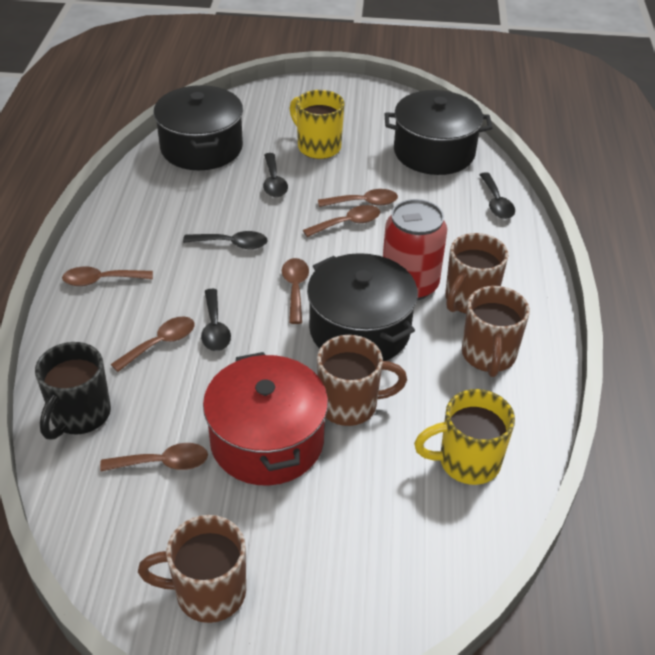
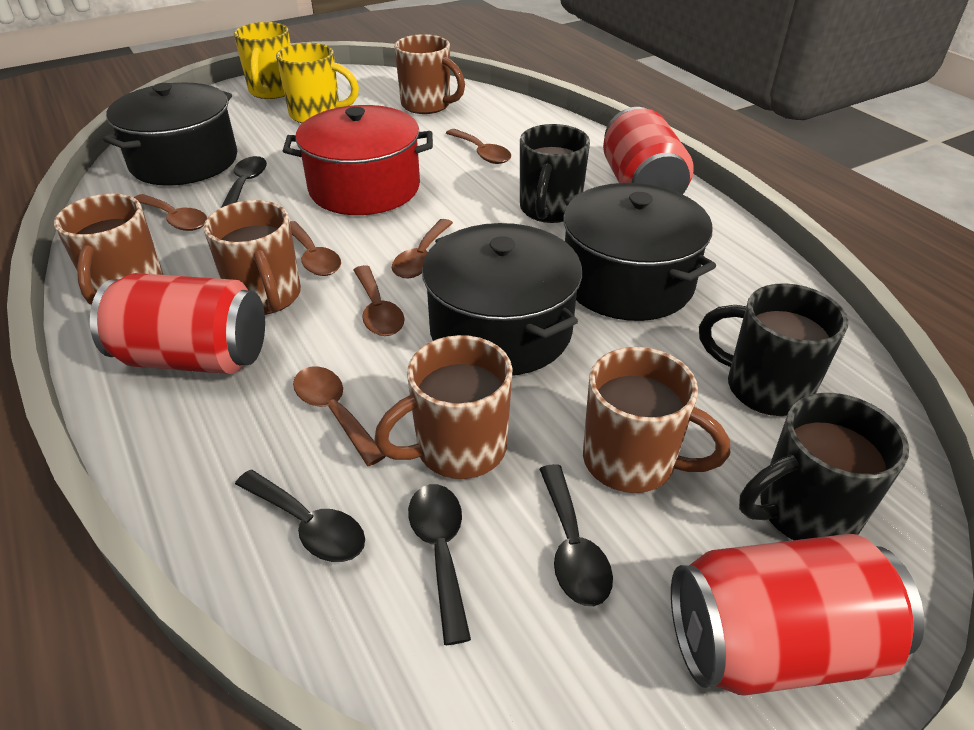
black mug: 1 -> 3
brown mug: 4 -> 5
red can: 1 -> 3

